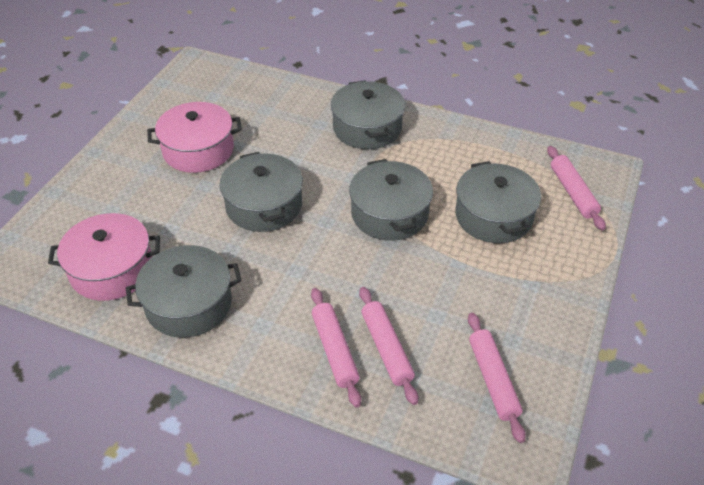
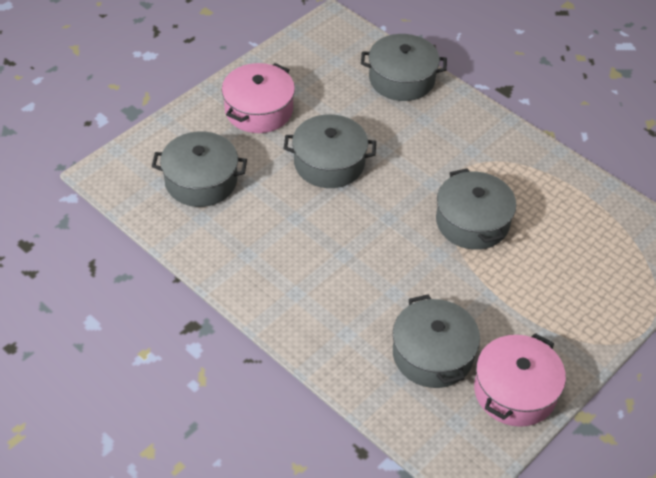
pink rolling pin: 4 -> 0

